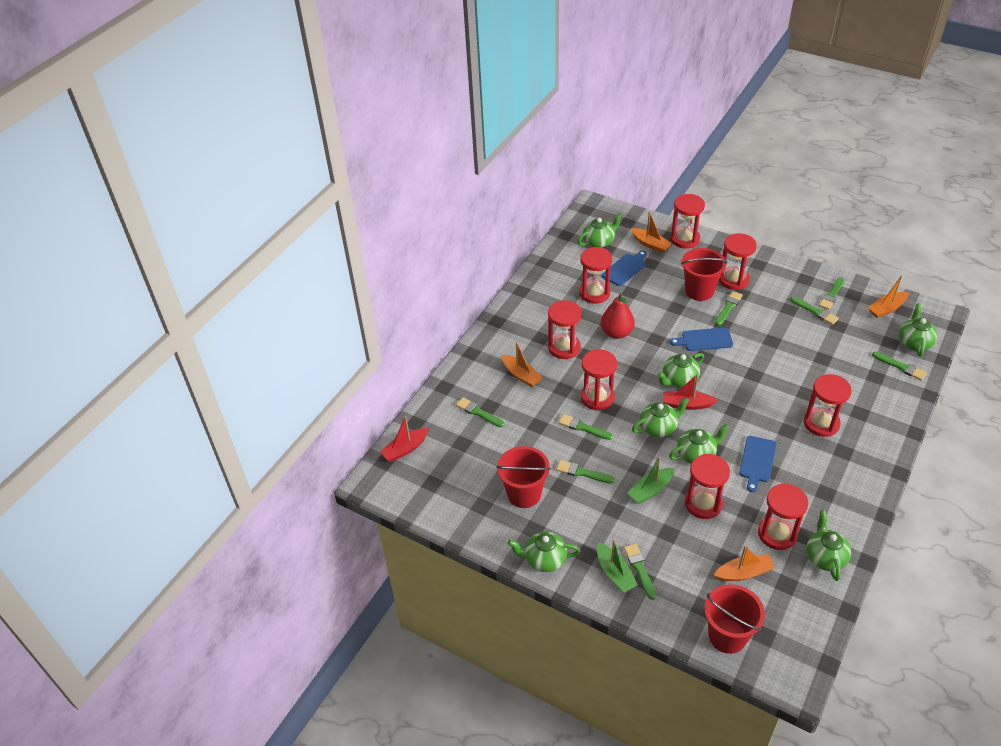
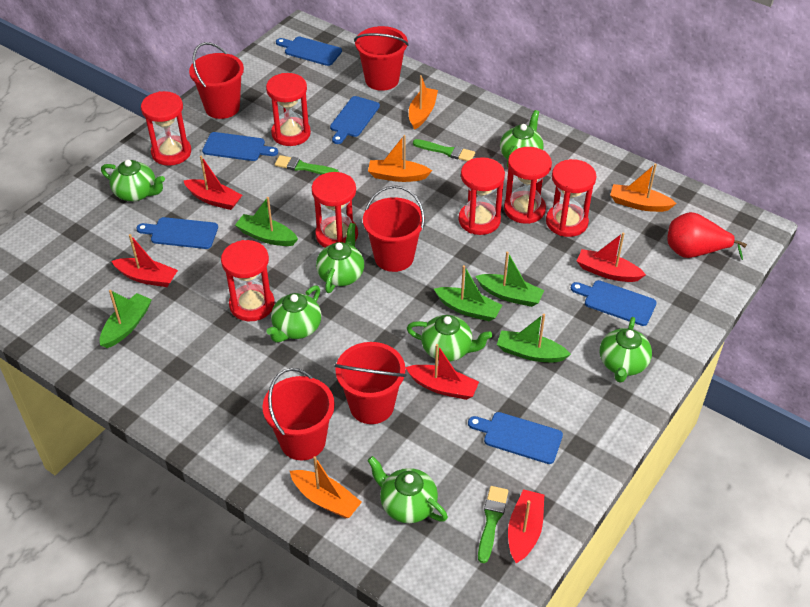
blue cutting board: 3 -> 6
green boat: 2 -> 5
green brush: 8 -> 3
red boat: 2 -> 5
red bucket: 3 -> 5
red hourglass: 8 -> 7

